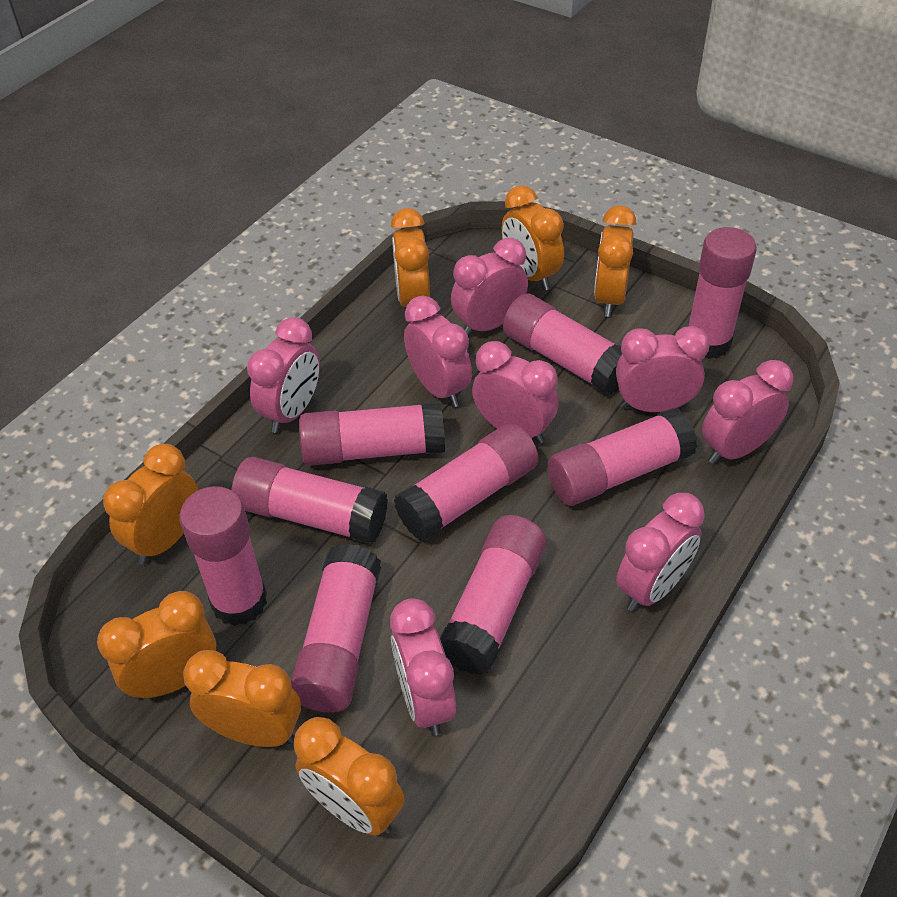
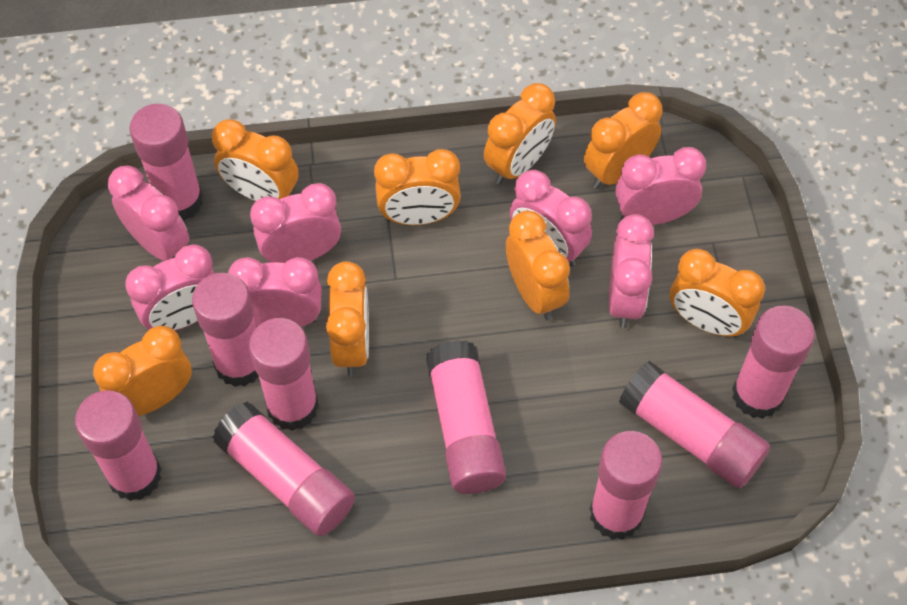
orange clock: 7 -> 8
pink clock: 8 -> 7

